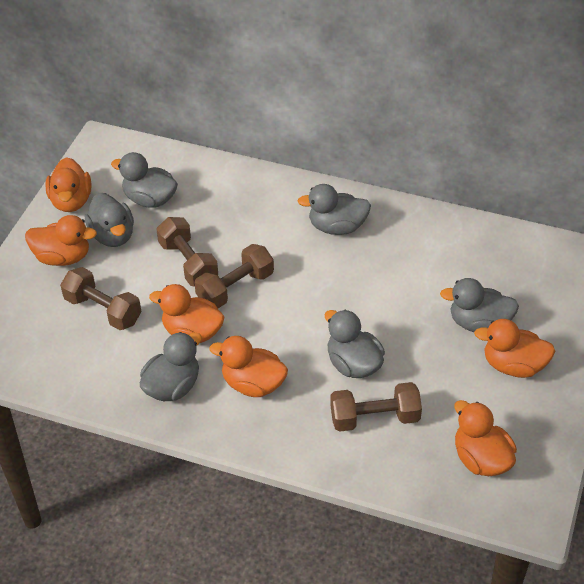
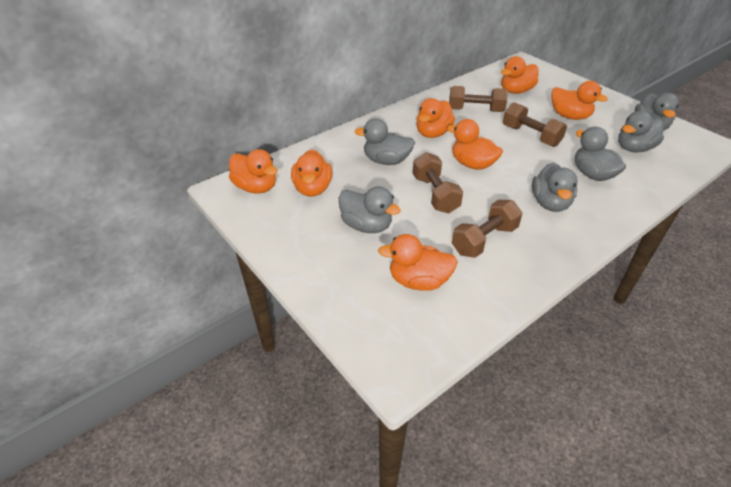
orange duck: 6 -> 7

